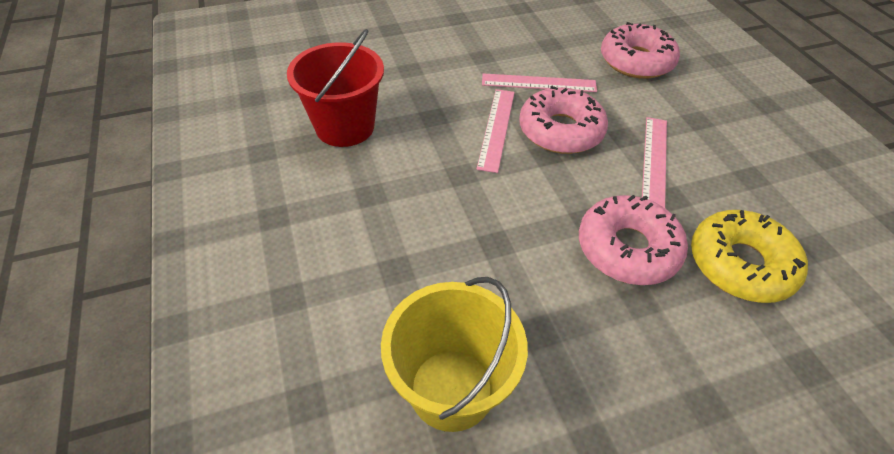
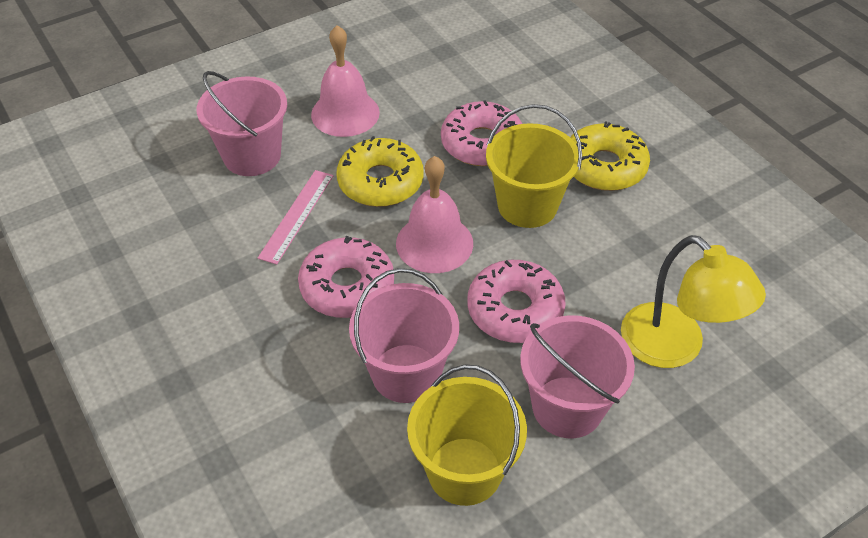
pink bell: 0 -> 2
pink bucket: 0 -> 3
pink ruler: 3 -> 1
red bucket: 1 -> 0
yellow bucket: 1 -> 2
yellow donut: 1 -> 2
yellow lamp: 0 -> 1

